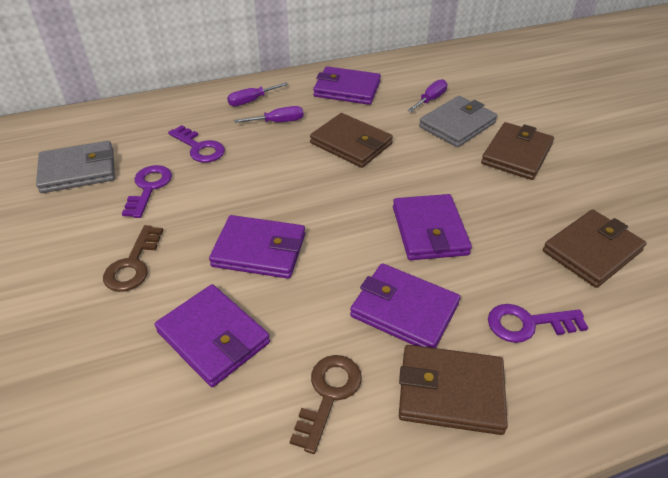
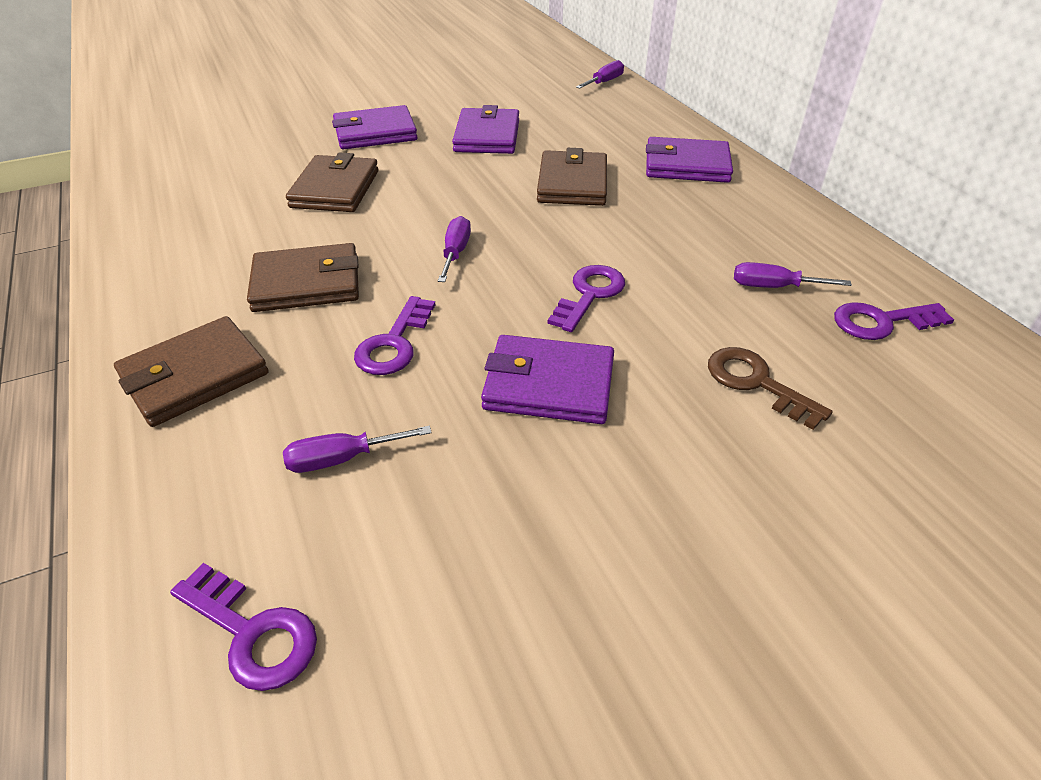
brown key: 2 -> 1
grey wallet: 2 -> 0
purple key: 3 -> 4
purple screwdriver: 3 -> 4
purple wallet: 5 -> 4

